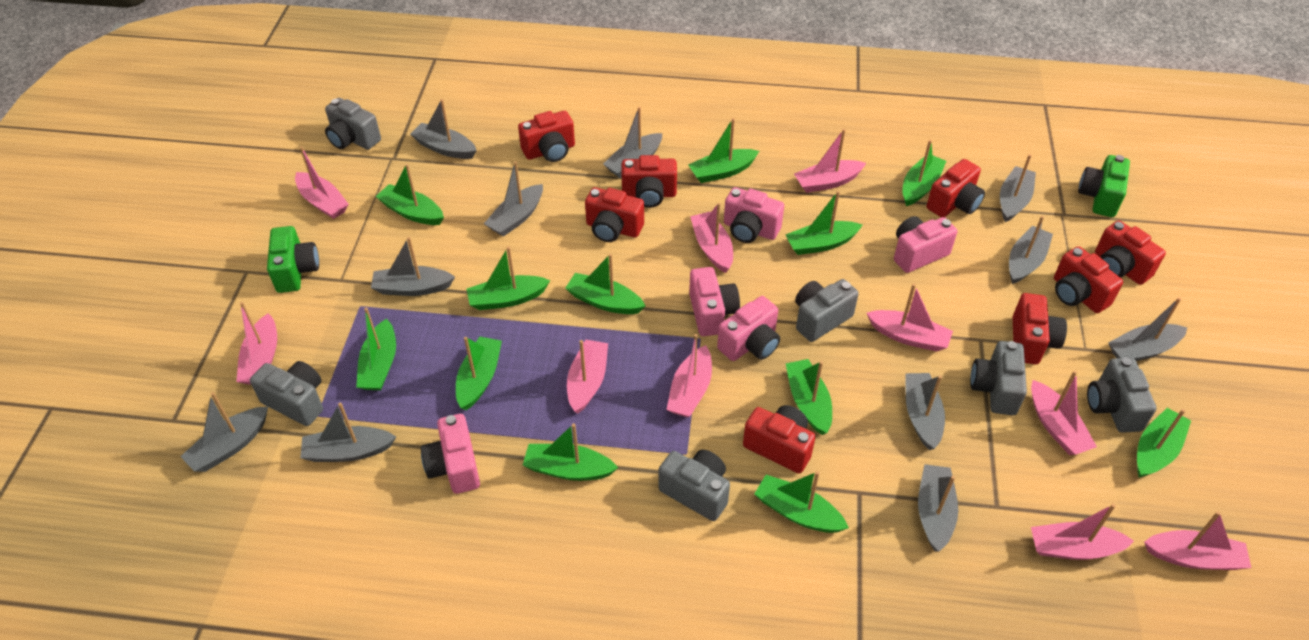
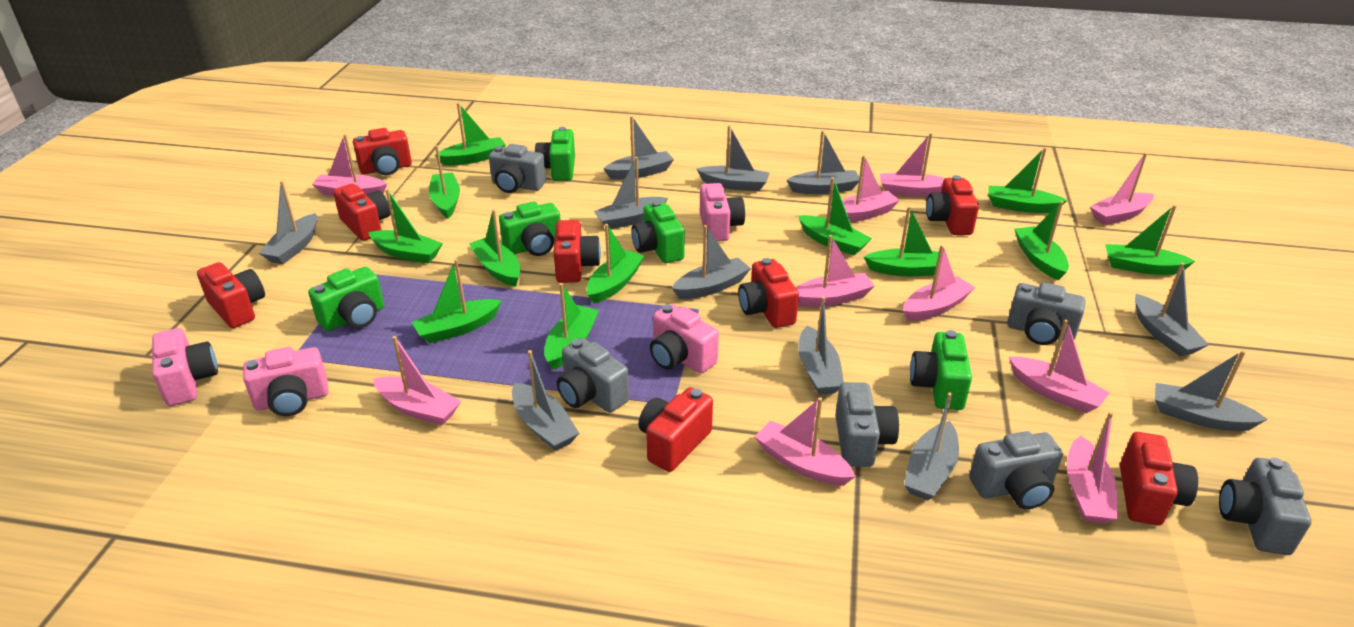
green camera: 2 -> 5
pink camera: 5 -> 4

